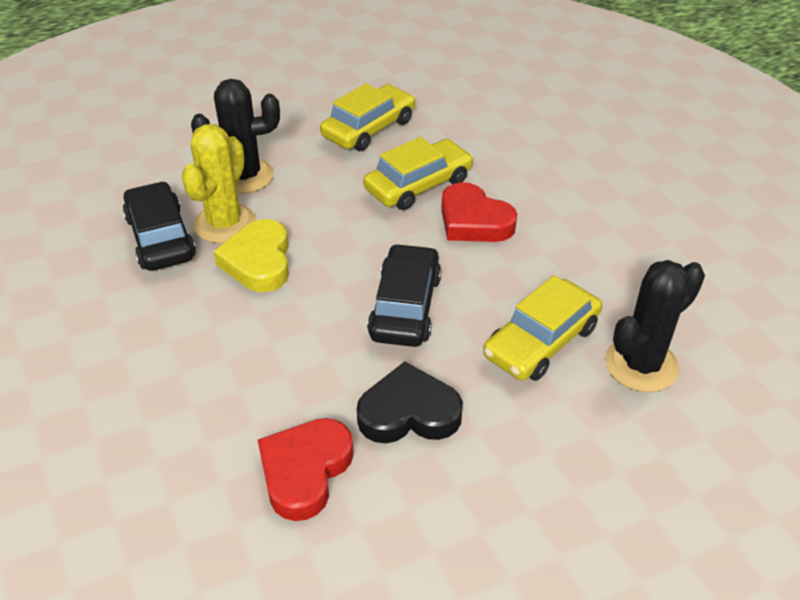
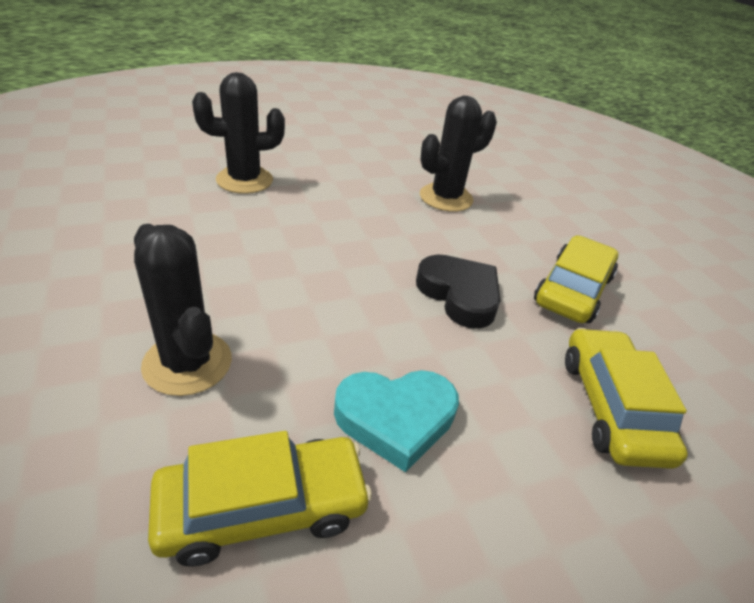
black cactus: 2 -> 3
black car: 2 -> 0
red heart: 2 -> 0
turquoise heart: 0 -> 1
yellow cactus: 1 -> 0
yellow heart: 1 -> 0

